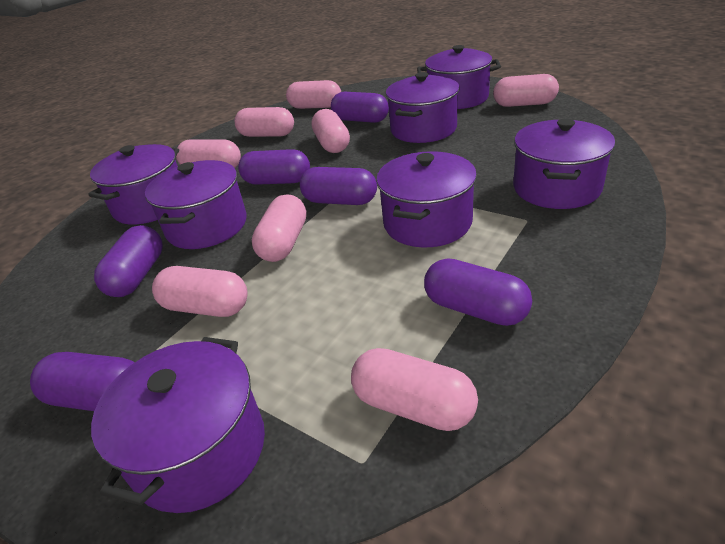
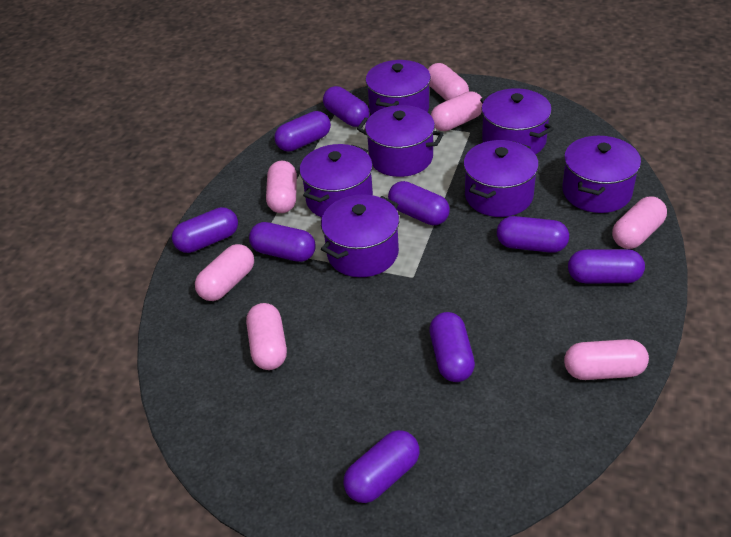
pink capsule: 8 -> 7
purple capsule: 6 -> 9

